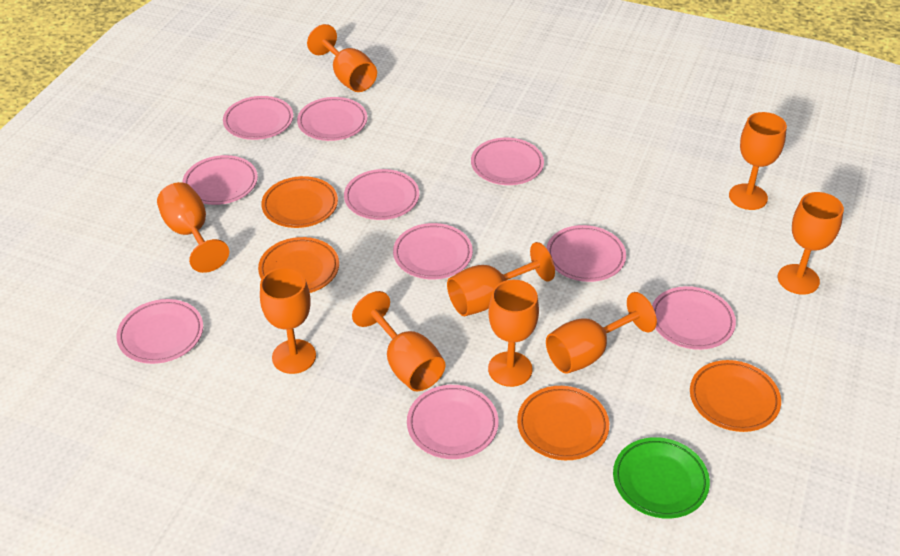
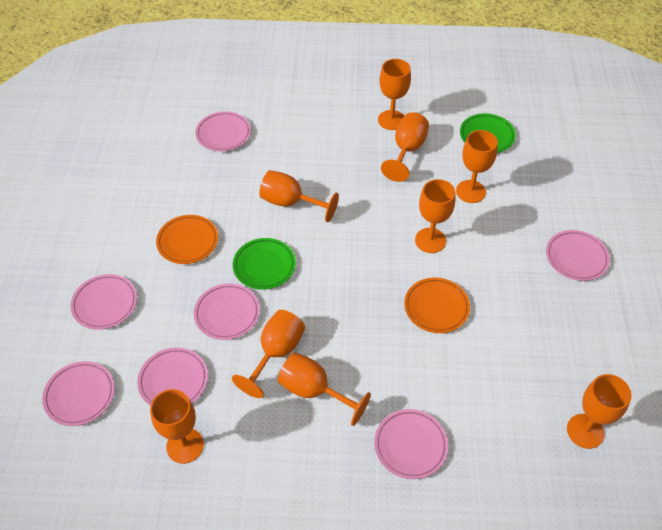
green plate: 1 -> 2
orange plate: 4 -> 2
pink plate: 10 -> 7

